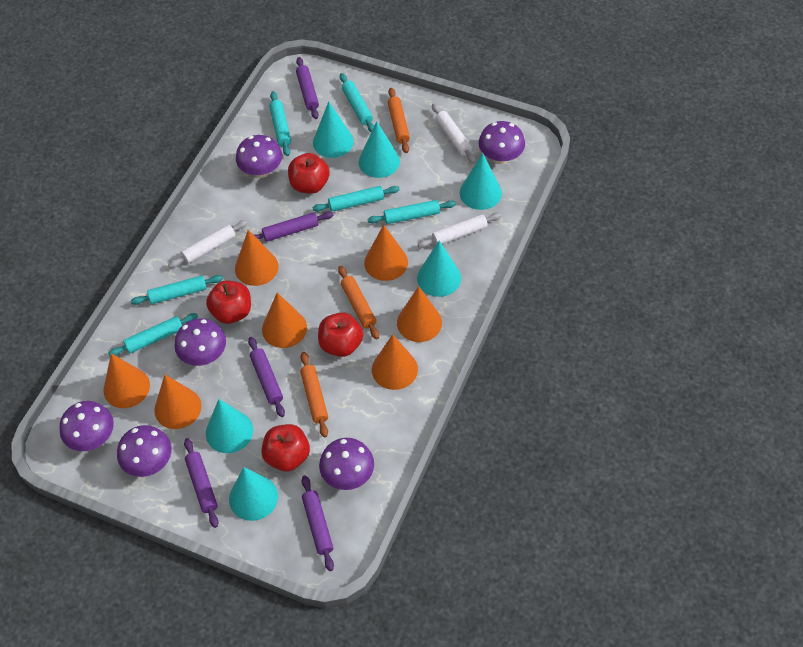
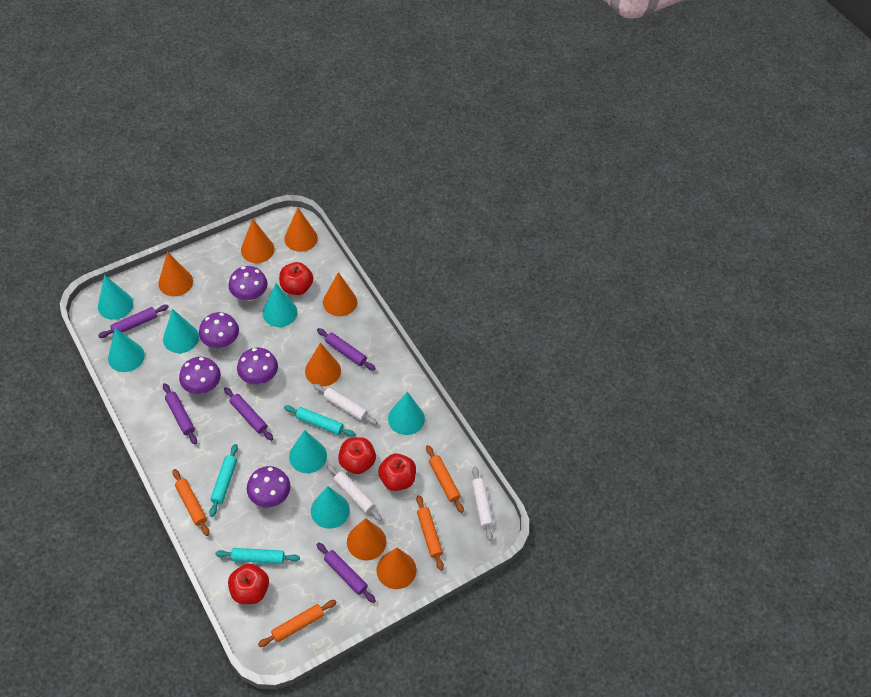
orange rolling pin: 3 -> 4
purple mushroom: 6 -> 5
turquoise cone: 6 -> 7
turquoise rolling pin: 6 -> 3

